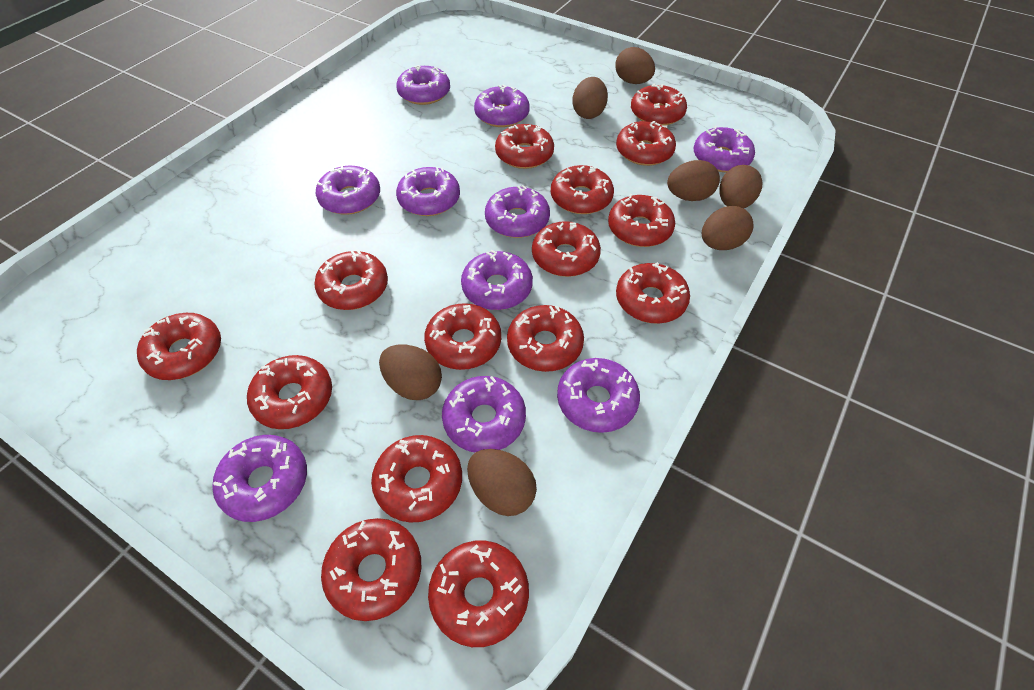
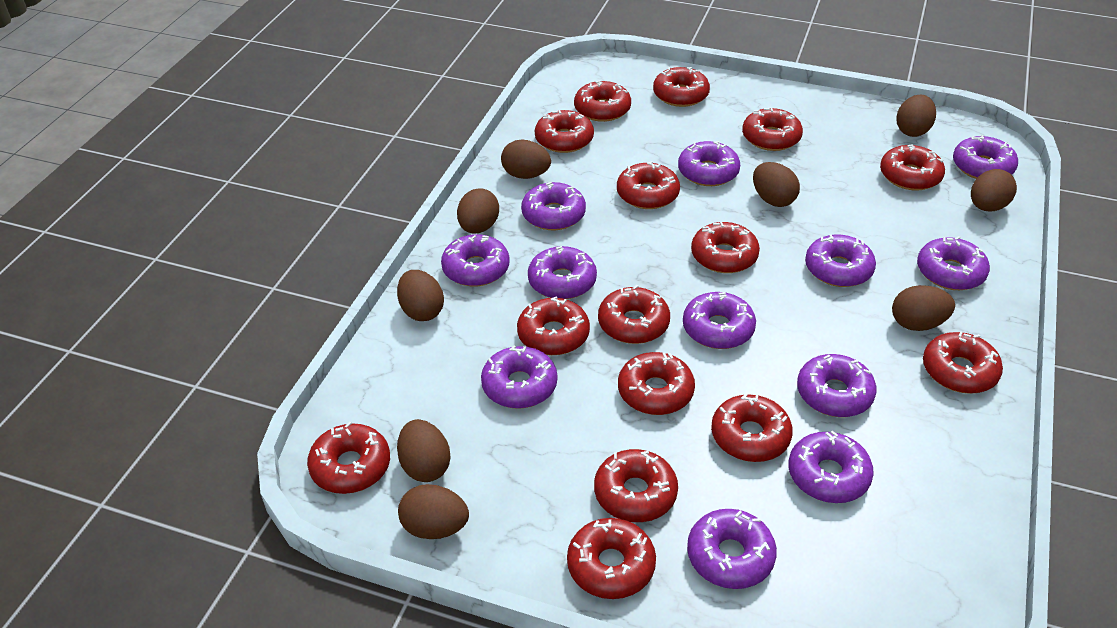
brown egg: 7 -> 9
purple donut: 10 -> 12

